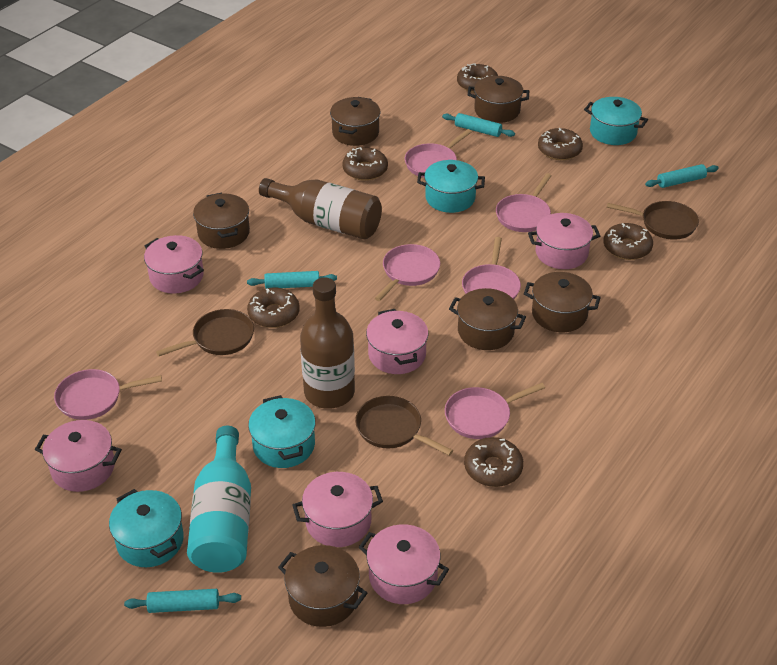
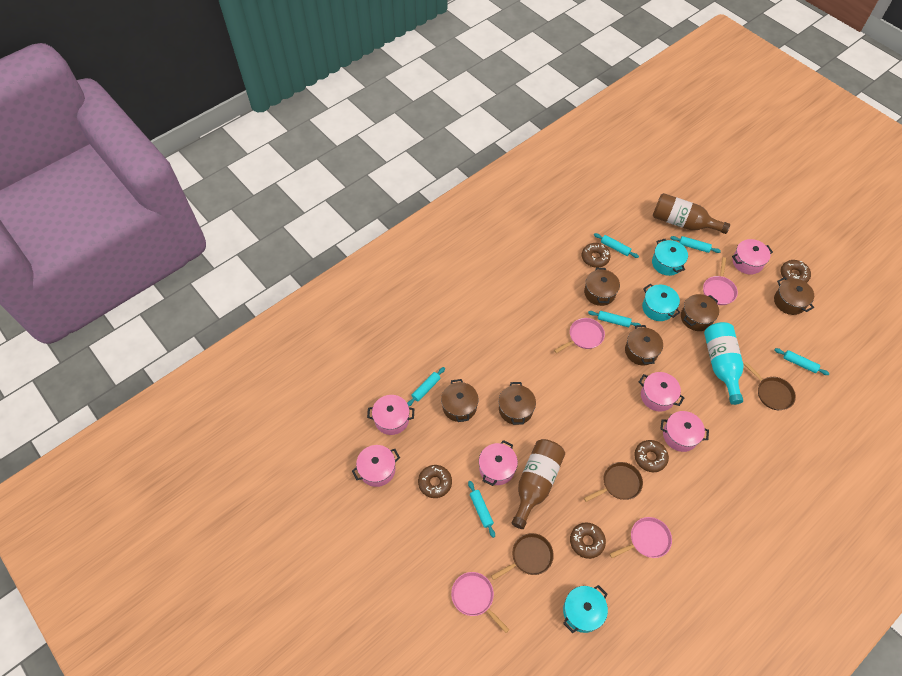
brown donut: 6 -> 5
pink pan: 6 -> 4
turquoise pot: 4 -> 3
turquoise rolling pin: 4 -> 6

